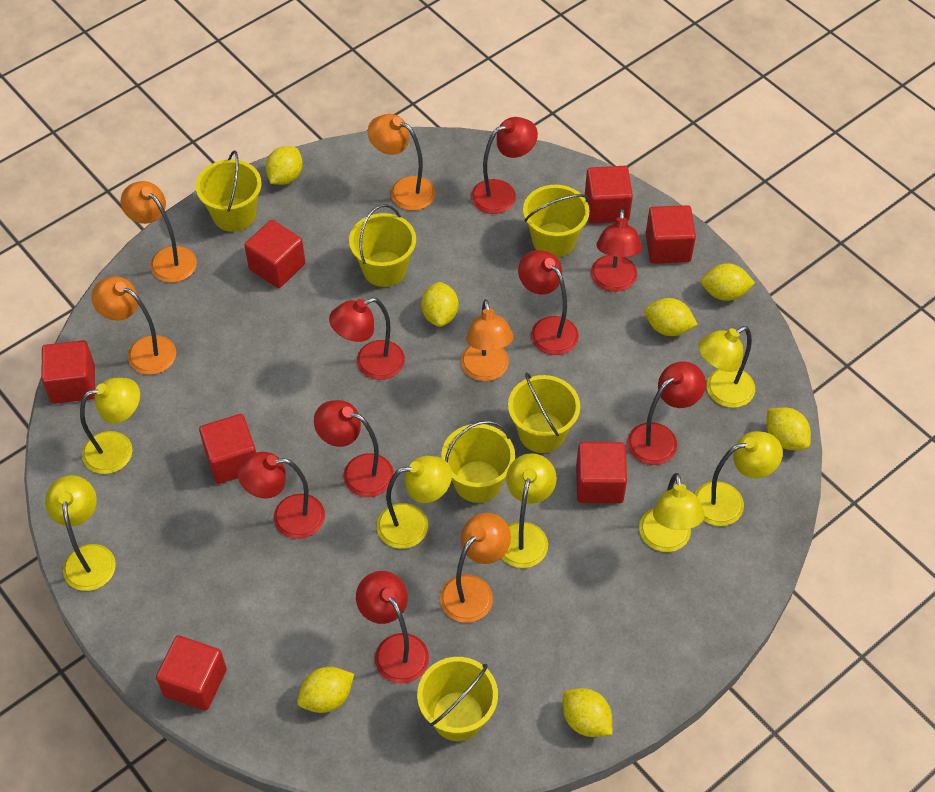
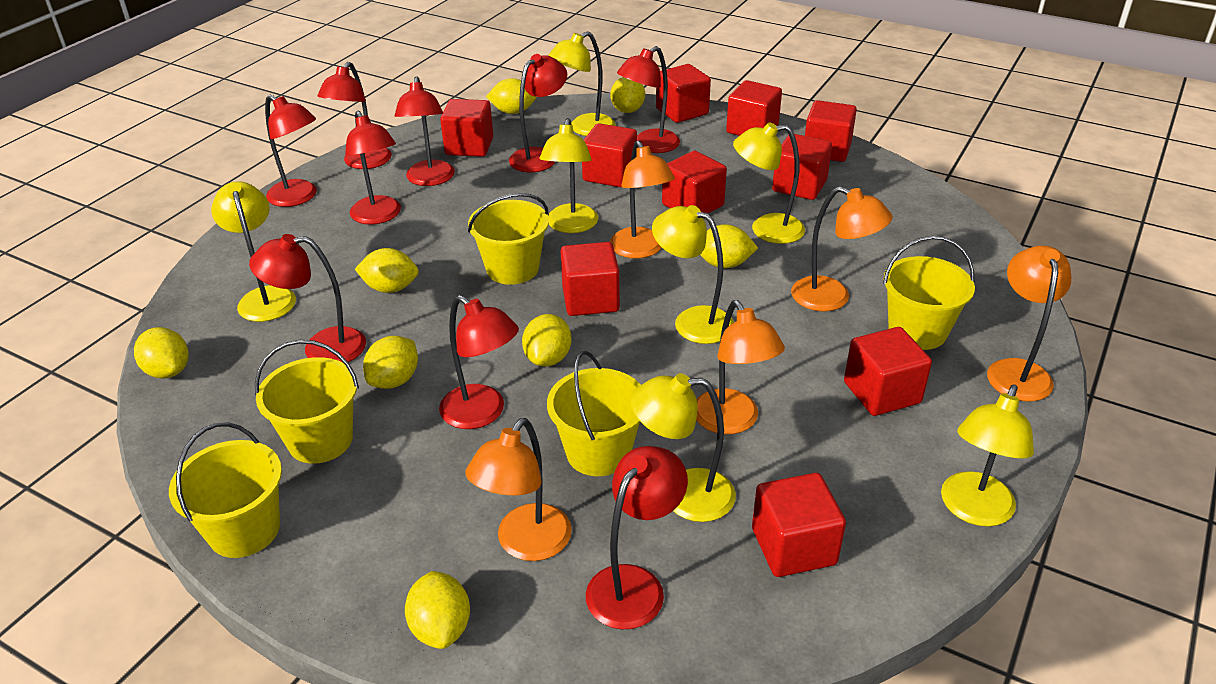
red cube: 7 -> 10
red lamp: 8 -> 9
yellow bucket: 6 -> 5
yellow lemon: 7 -> 8

